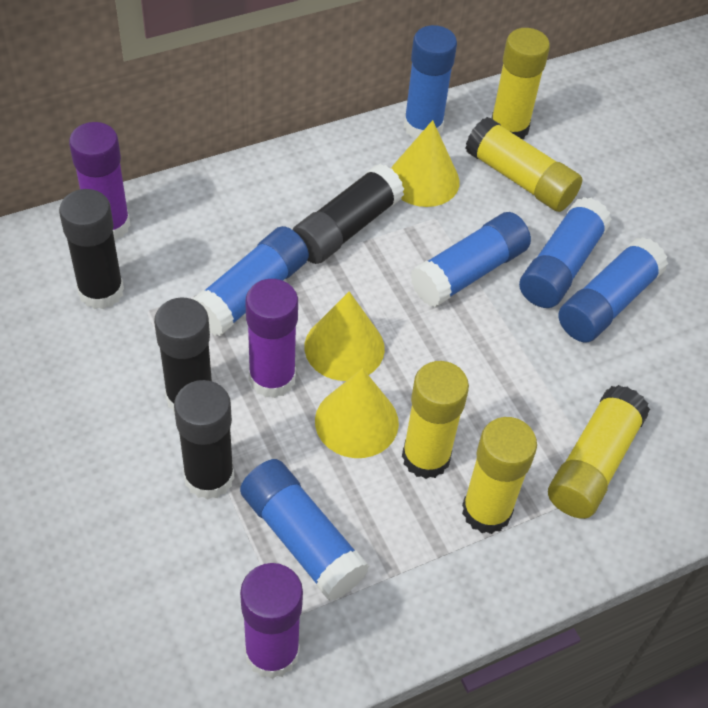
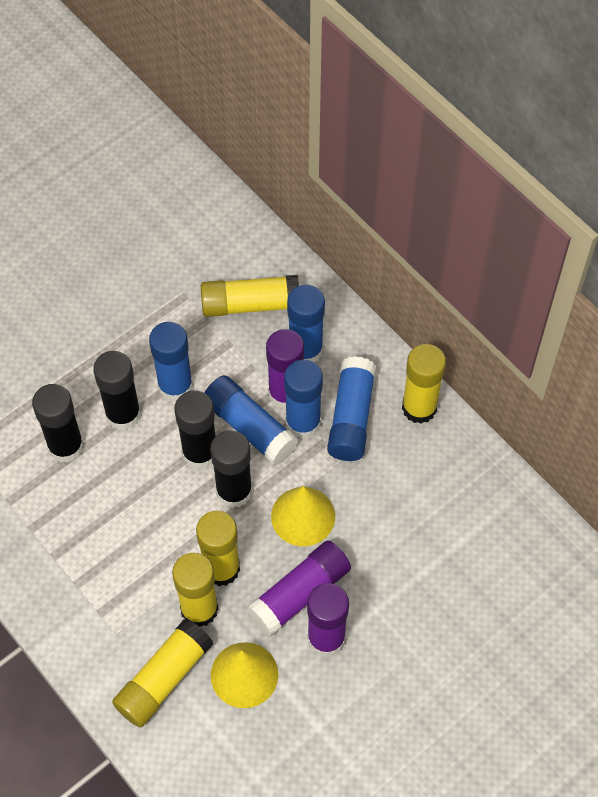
blue glue stick: 6 -> 5
yellow cone: 3 -> 2

